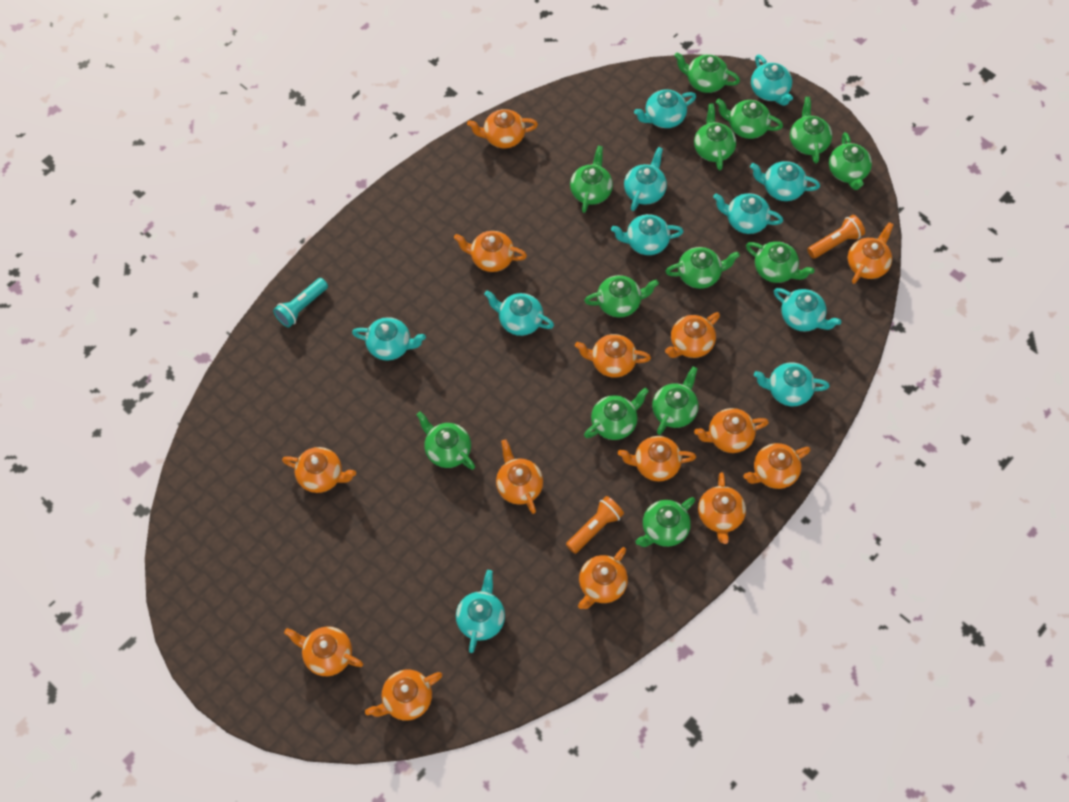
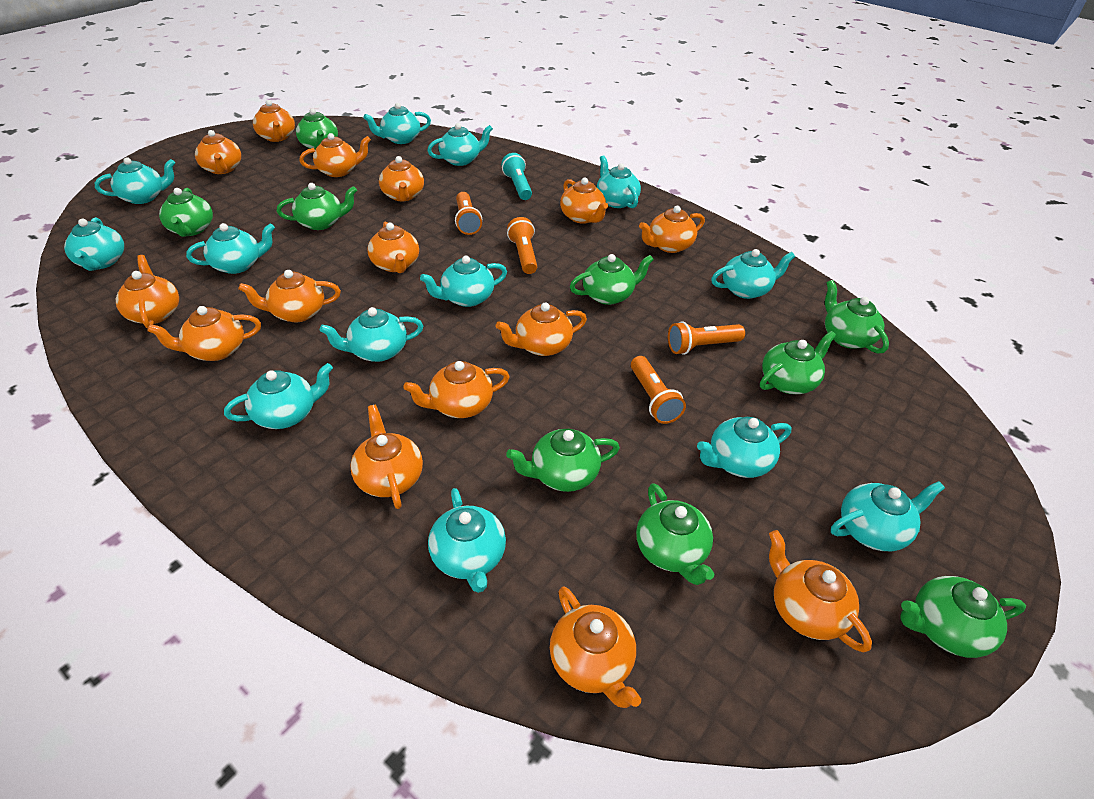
green teapot: 13 -> 9
orange flashlight: 2 -> 4
orange teapot: 14 -> 15
turquoise teapot: 11 -> 13

